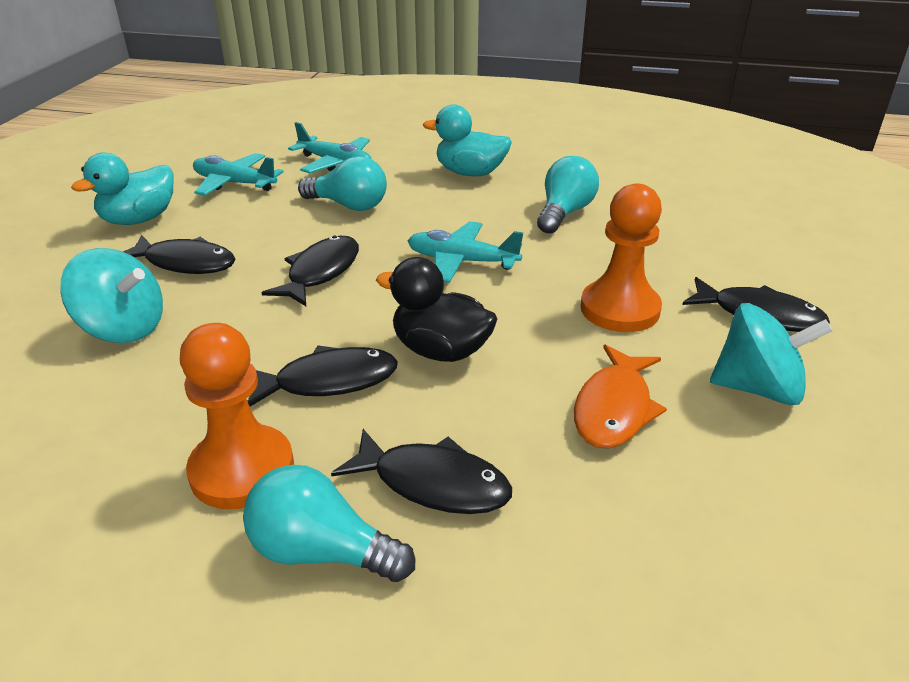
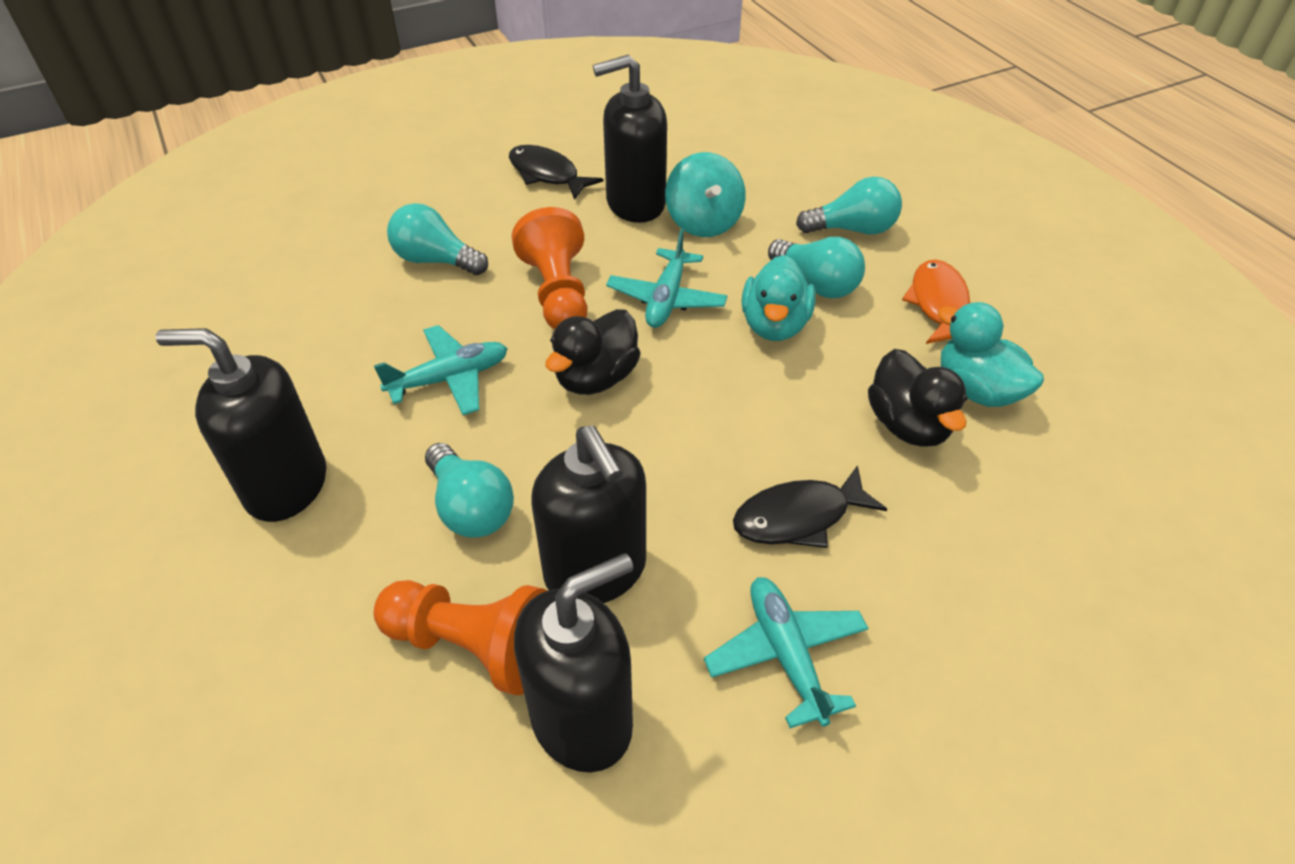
black duck: 1 -> 2
black fish: 5 -> 2
black soap dispenser: 0 -> 4
turquoise light bulb: 3 -> 4
turquoise spinning top: 2 -> 1

